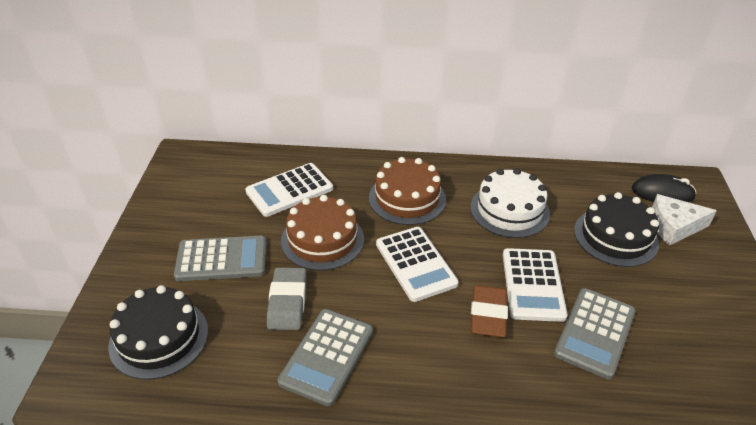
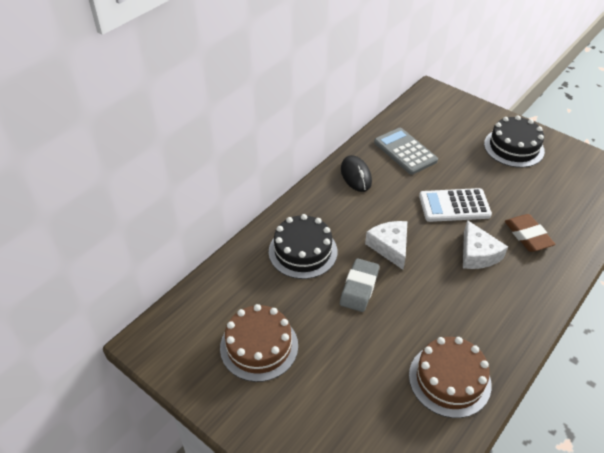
grey calculator: 3 -> 1
white cake: 1 -> 0
white calculator: 3 -> 1
white cheese: 1 -> 2

